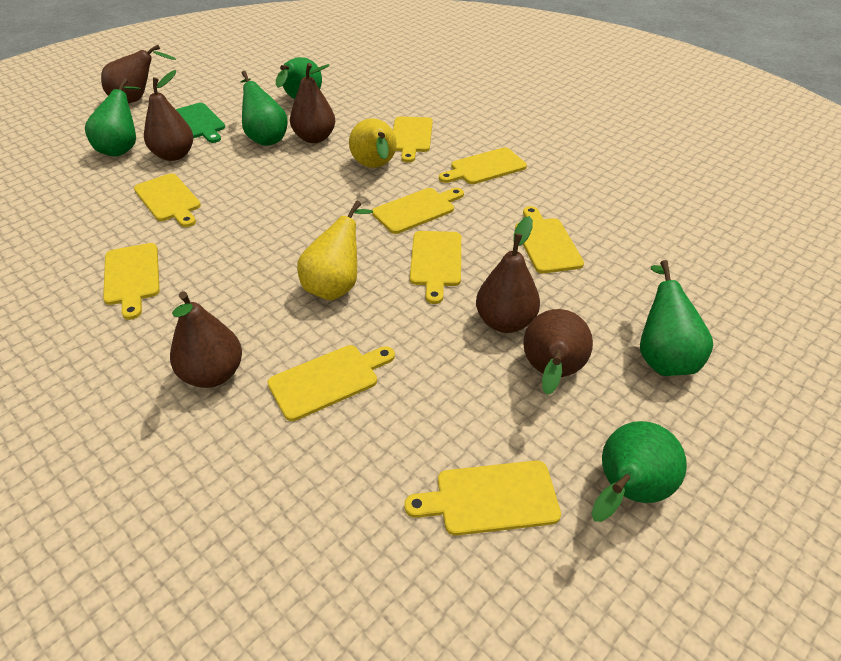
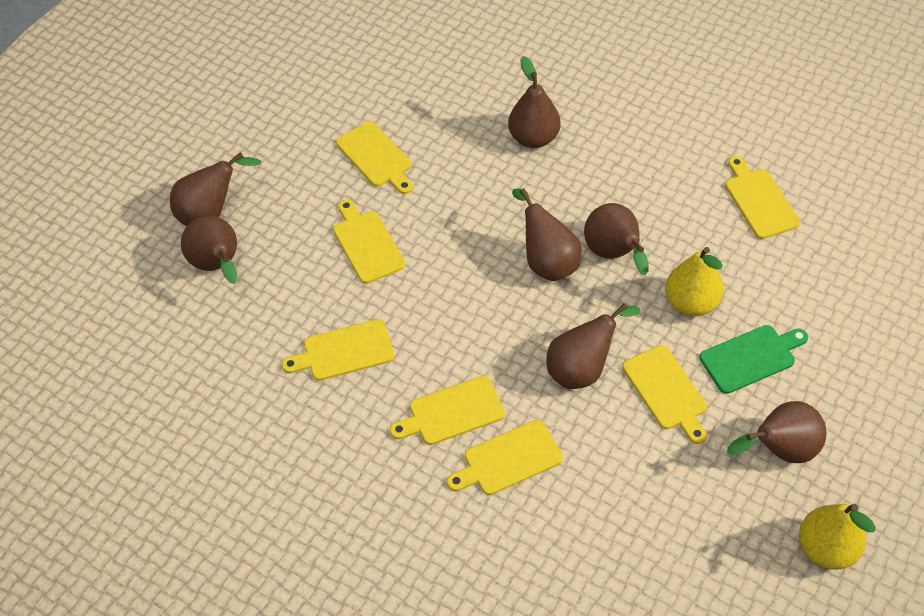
brown pear: 6 -> 7
green pear: 5 -> 0
yellow cutting board: 9 -> 7

